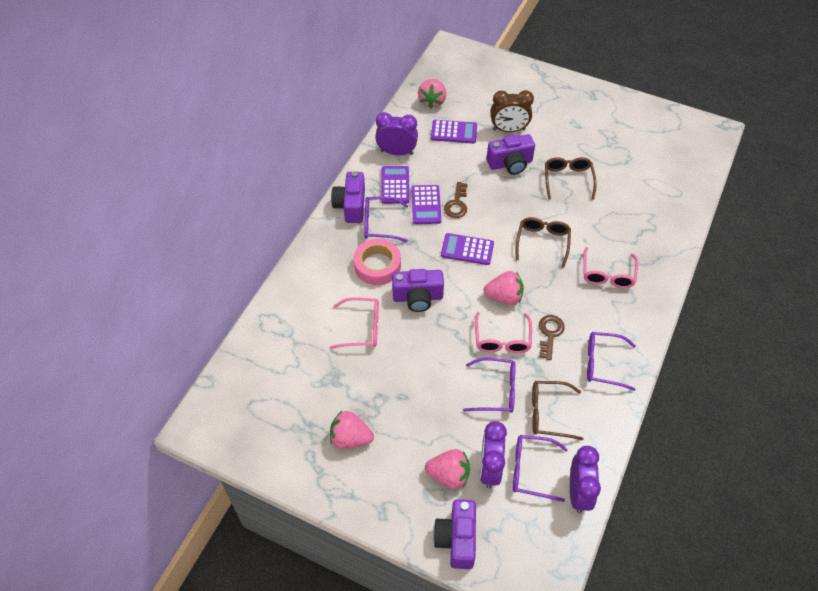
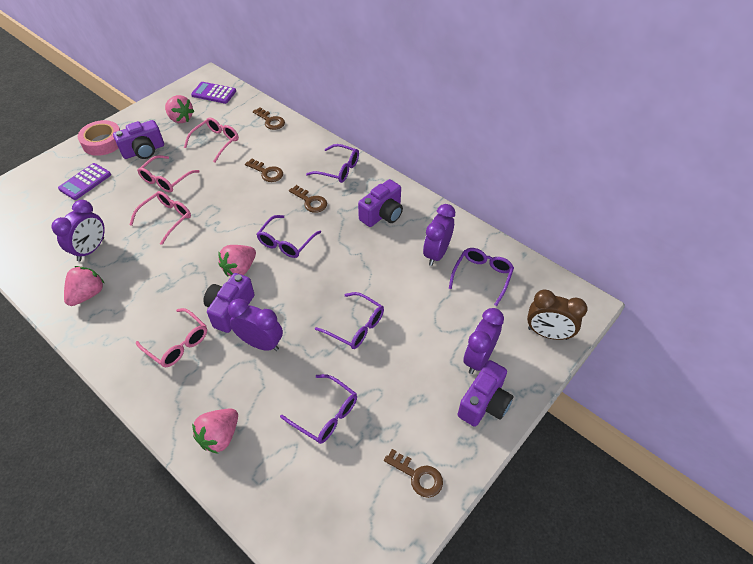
brown glasses: 3 -> 0
brown key: 2 -> 4
pink glasses: 3 -> 4
purple calculator: 4 -> 2
purple clock: 3 -> 4
purple glasses: 4 -> 5

